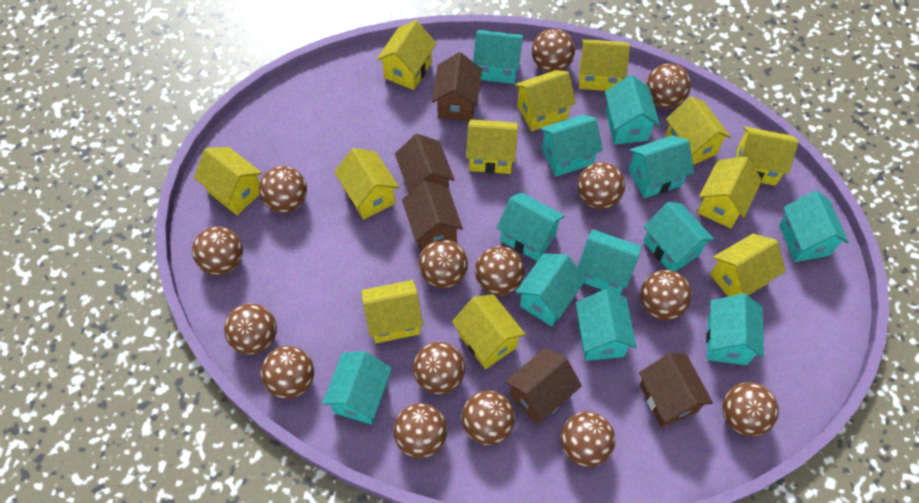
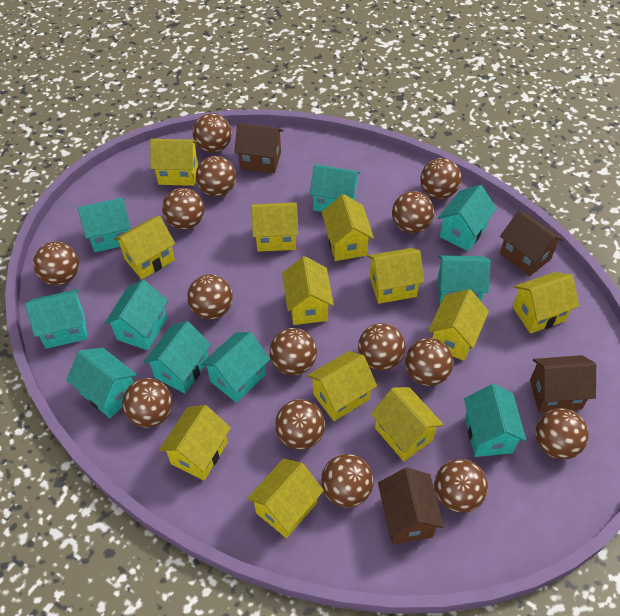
brown house: 5 -> 4
turquoise house: 12 -> 10

